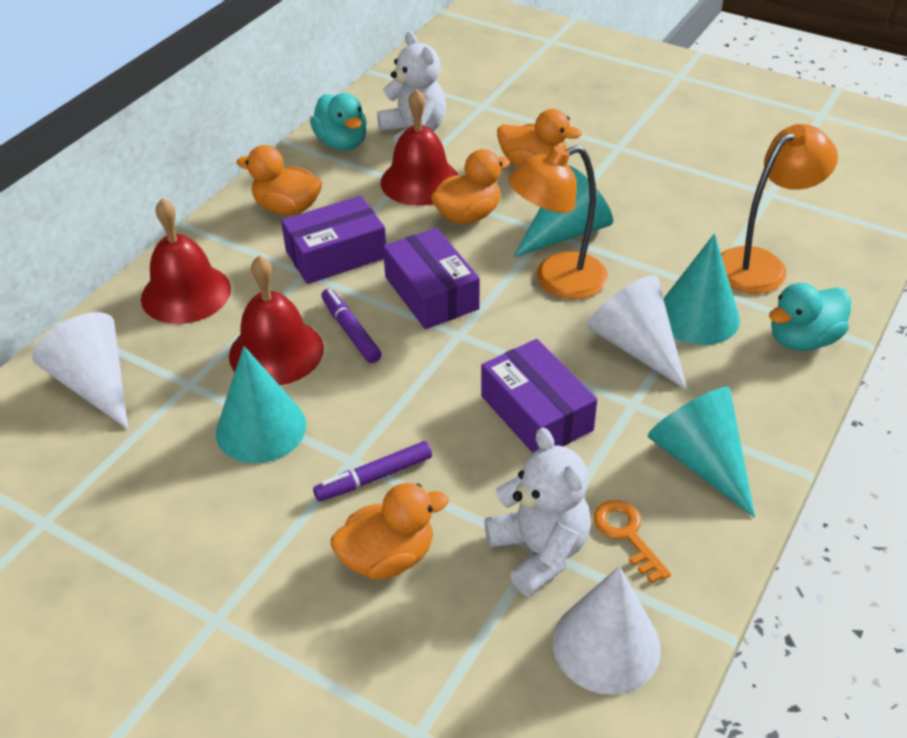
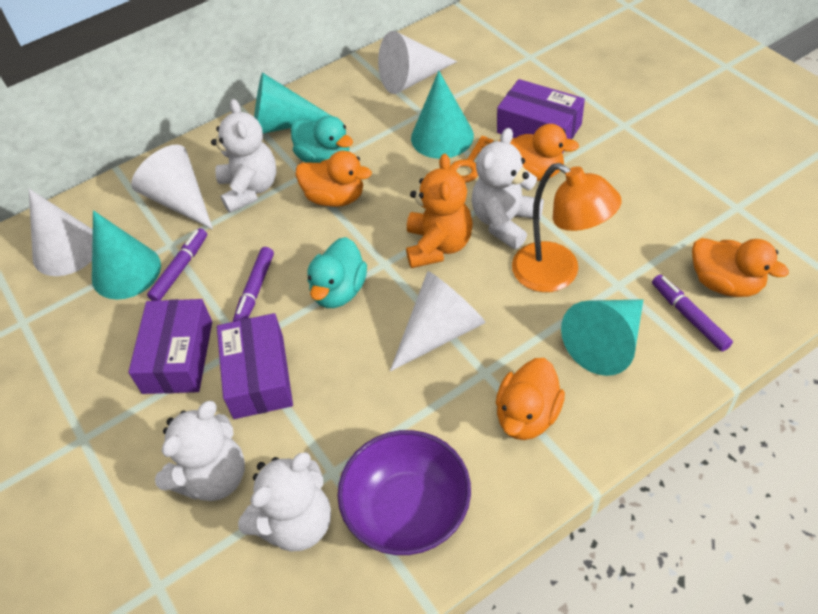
orange lamp: 2 -> 1
orange teddy bear: 0 -> 1
purple bowl: 0 -> 1
purple marker: 2 -> 3
red bell: 3 -> 0
white cone: 3 -> 4
white teddy bear: 2 -> 4

